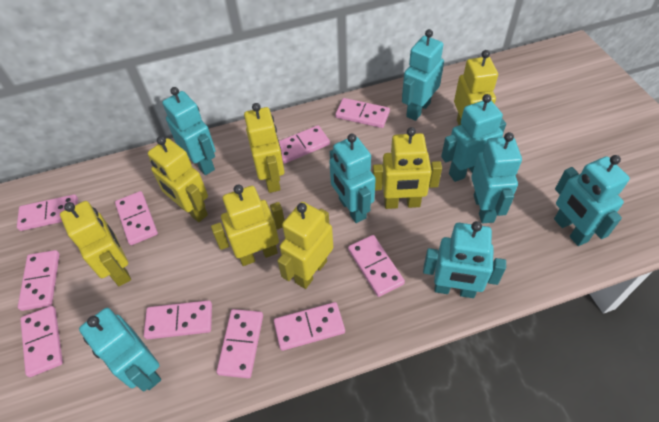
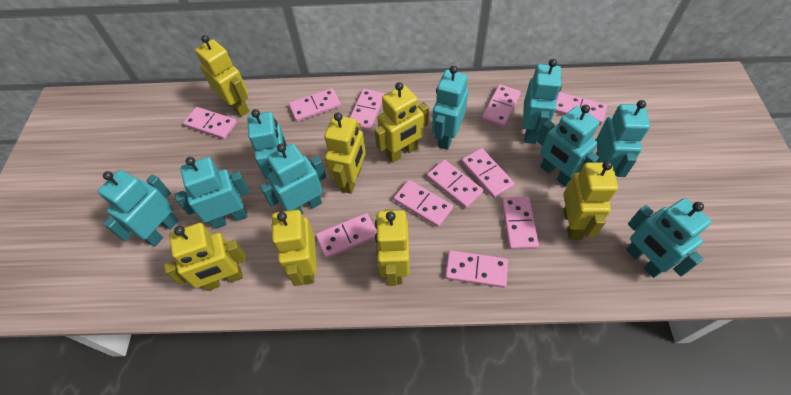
pink domino: 10 -> 11
turquoise robot: 8 -> 9

